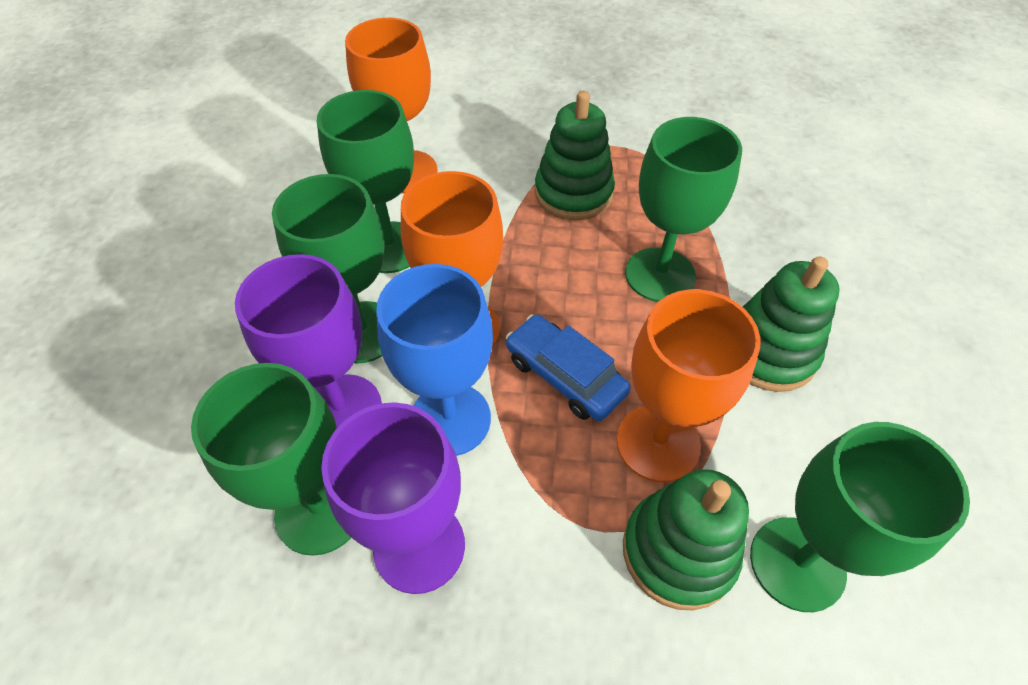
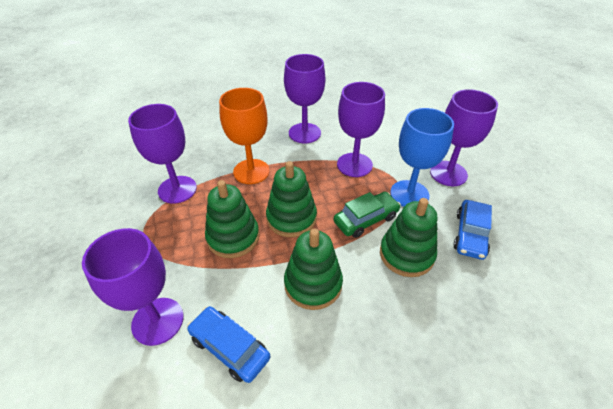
blue car: 1 -> 2
green car: 0 -> 1
green goblet: 5 -> 0
green stacking toy: 3 -> 4
orange goblet: 3 -> 1
purple goblet: 2 -> 5

